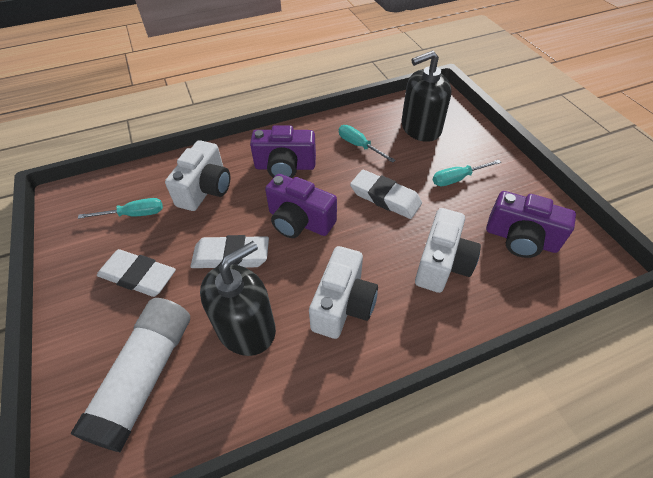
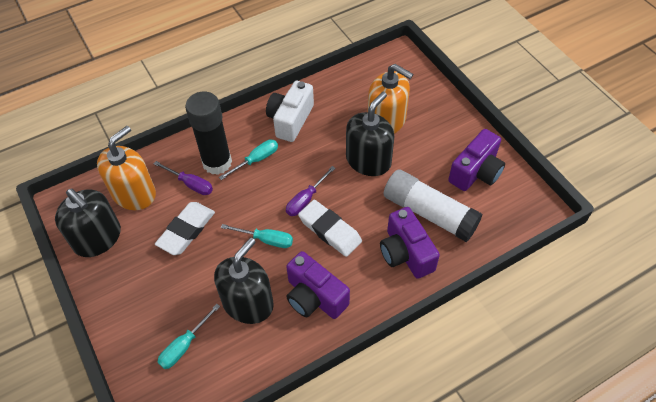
black glue stick: 0 -> 1
black soap dispenser: 2 -> 3
orange soap dispenser: 0 -> 2
purple screwdriver: 0 -> 2
white camera: 3 -> 1
white eraser: 3 -> 2

